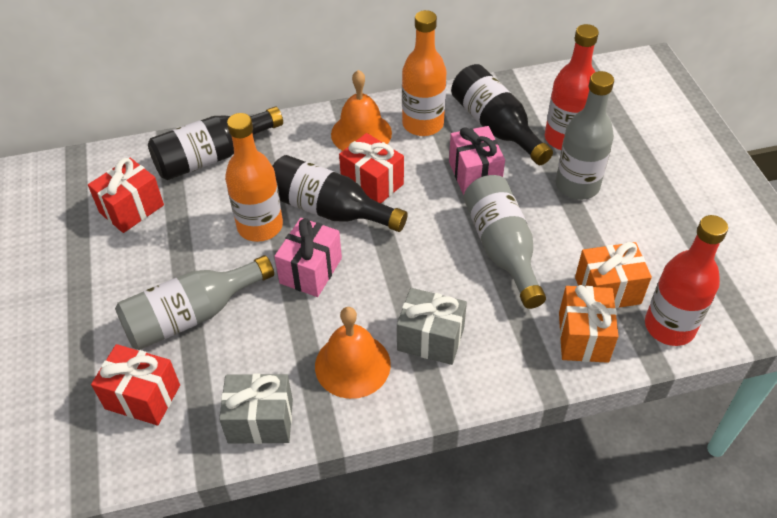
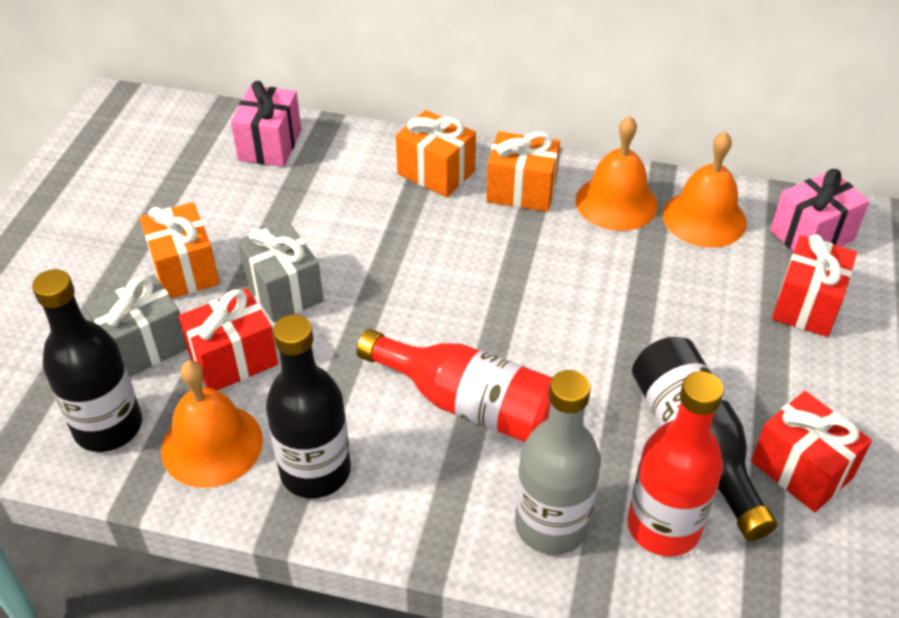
grey bottle: 3 -> 1
orange bell: 2 -> 3
orange bottle: 2 -> 0
orange gift: 2 -> 3

